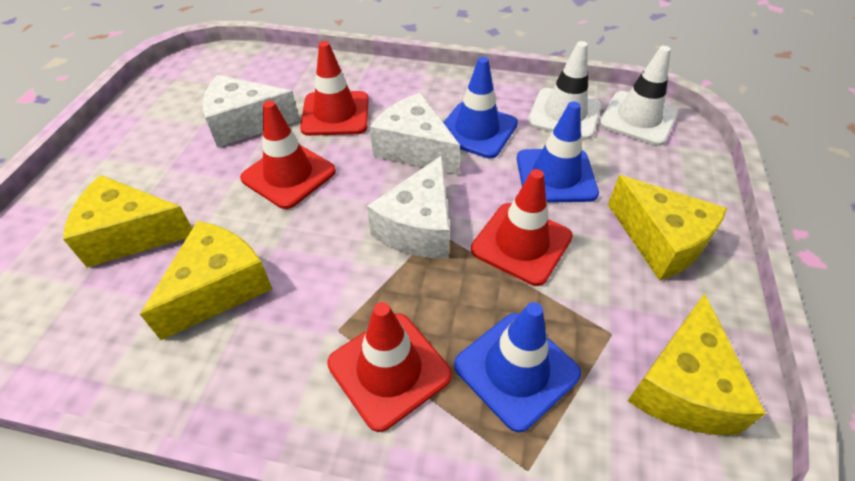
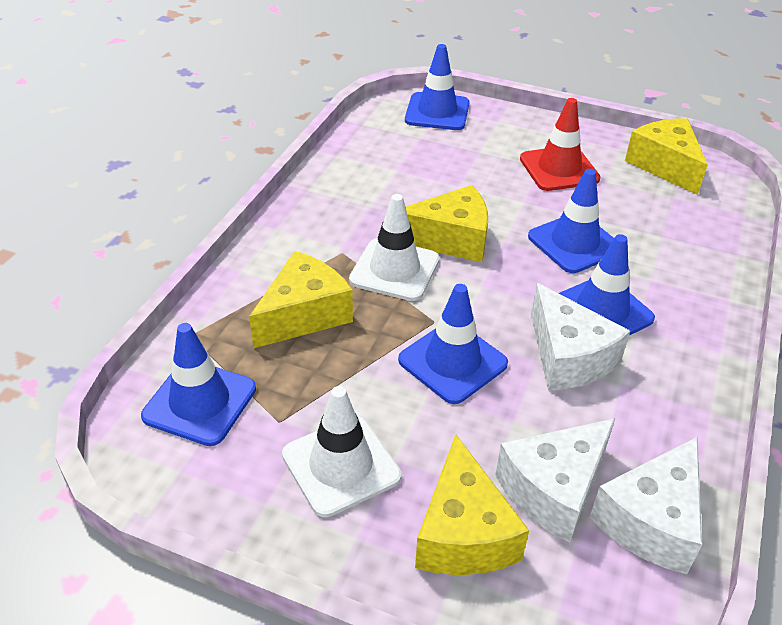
blue traffic cone: 3 -> 5
red traffic cone: 4 -> 1

